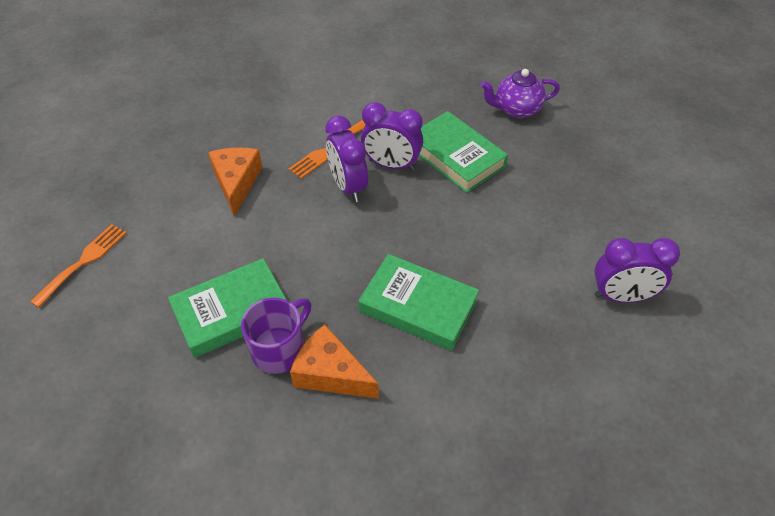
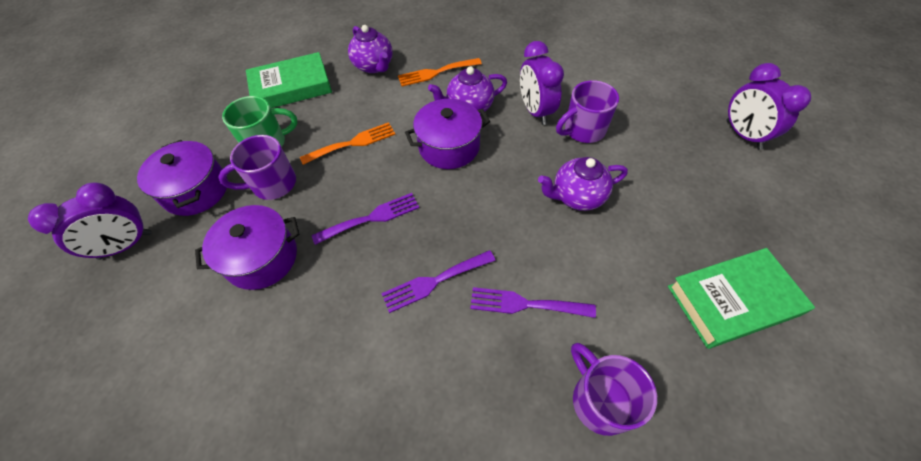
green book: 3 -> 2
green mug: 0 -> 1
orange cheese: 2 -> 0
purple fork: 0 -> 3
purple mug: 1 -> 3
purple pot: 0 -> 3
purple teapot: 1 -> 3

